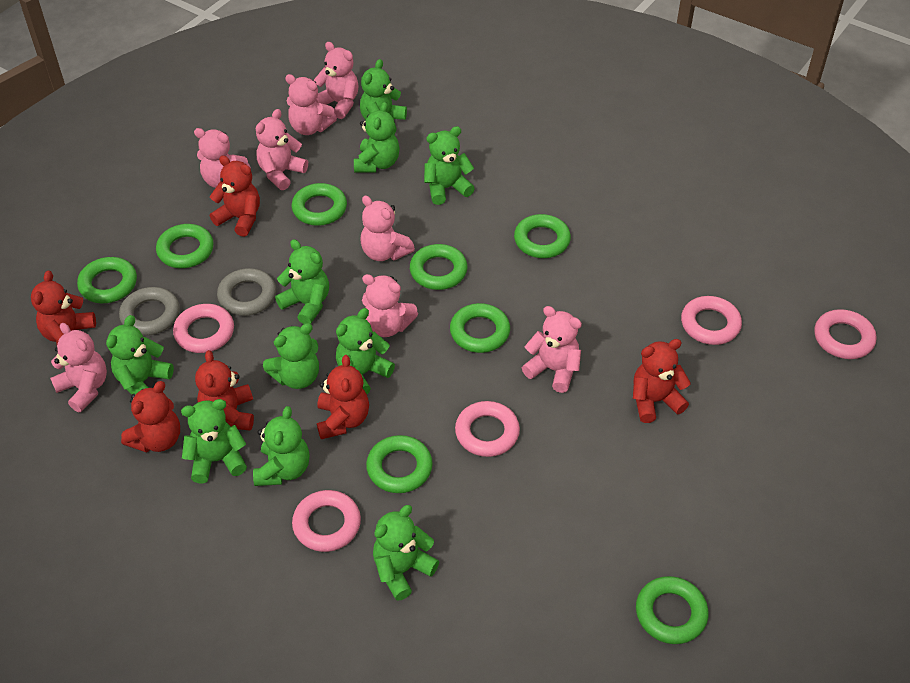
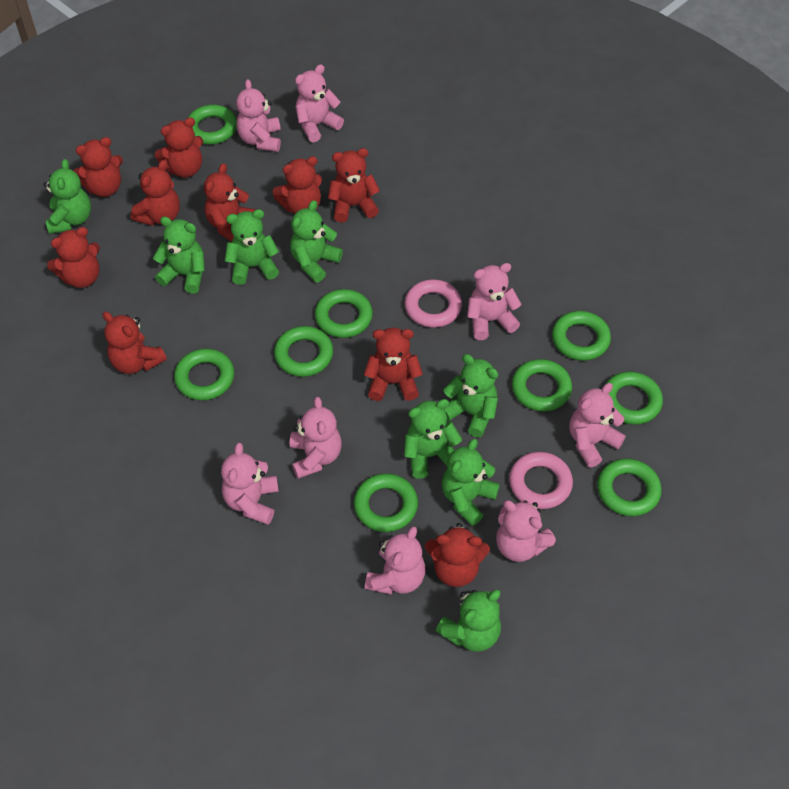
green ring: 8 -> 9
green teddy bear: 10 -> 8
grey ring: 2 -> 0
pink ring: 5 -> 2
red teddy bear: 6 -> 10

